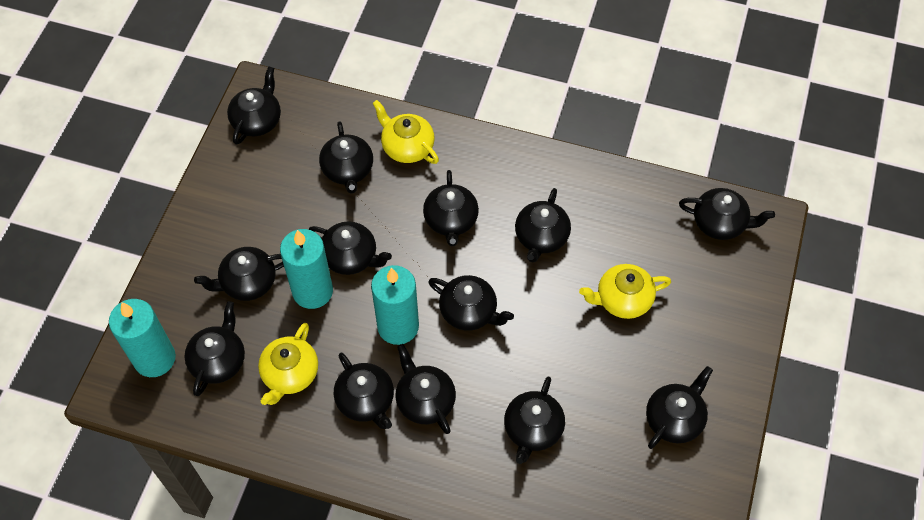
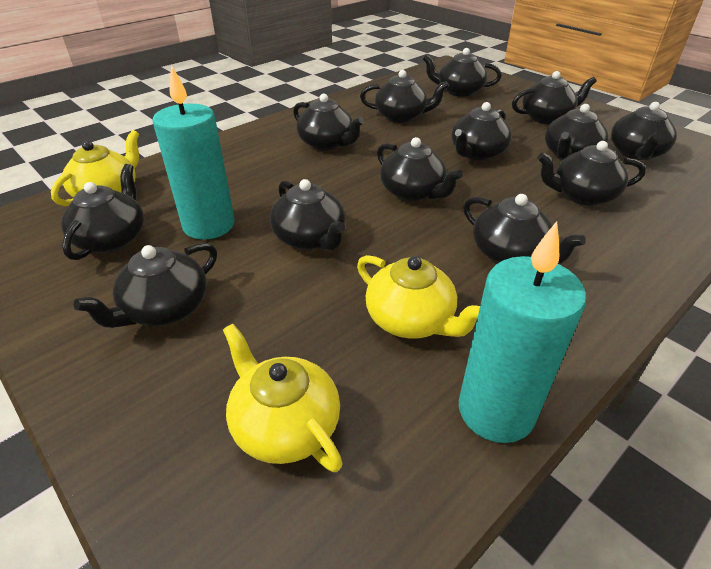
turquoise candle: 3 -> 2

